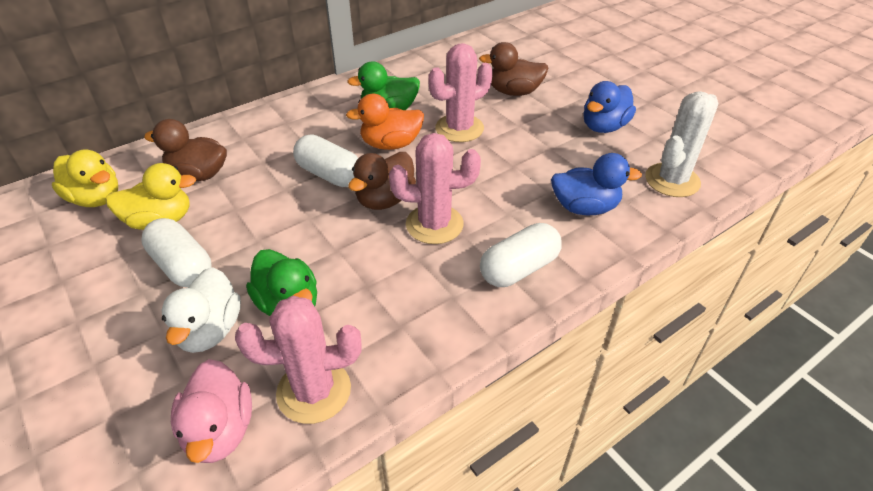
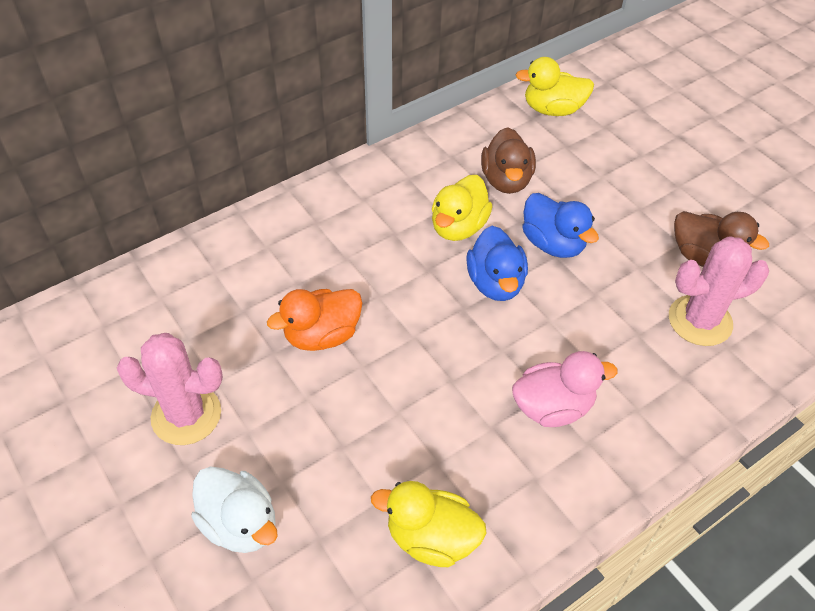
brown duck: 3 -> 2
green duck: 2 -> 0
pink cactus: 3 -> 2
white cactus: 1 -> 0
white capsule: 3 -> 0
yellow duck: 2 -> 3

